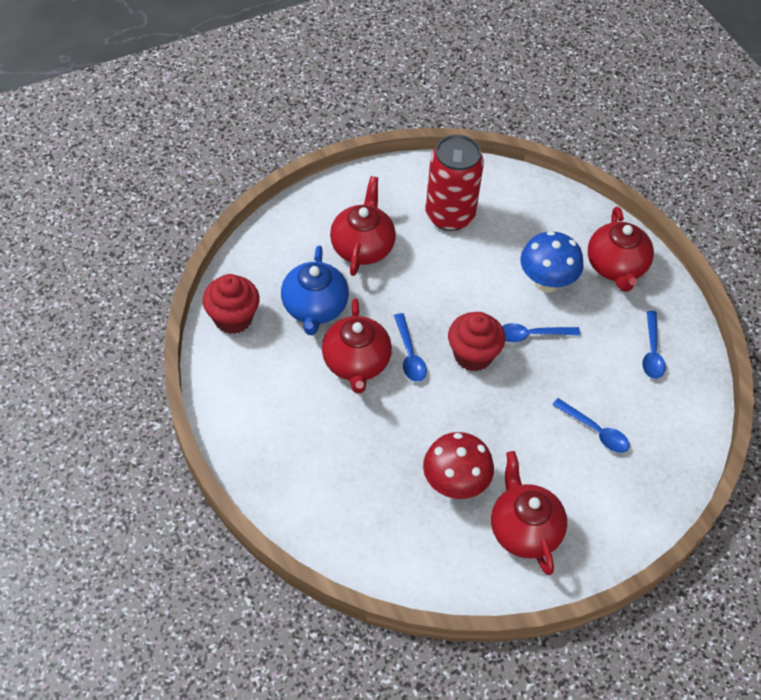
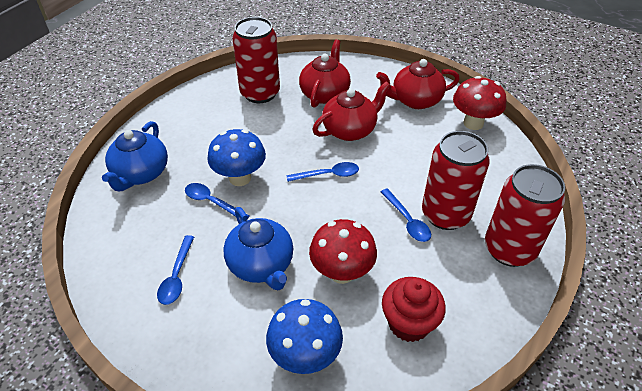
blue mushroom: 1 -> 2
blue teapot: 1 -> 2
red can: 1 -> 3
red cupcake: 2 -> 1
red mushroom: 1 -> 2
red teapot: 4 -> 3

